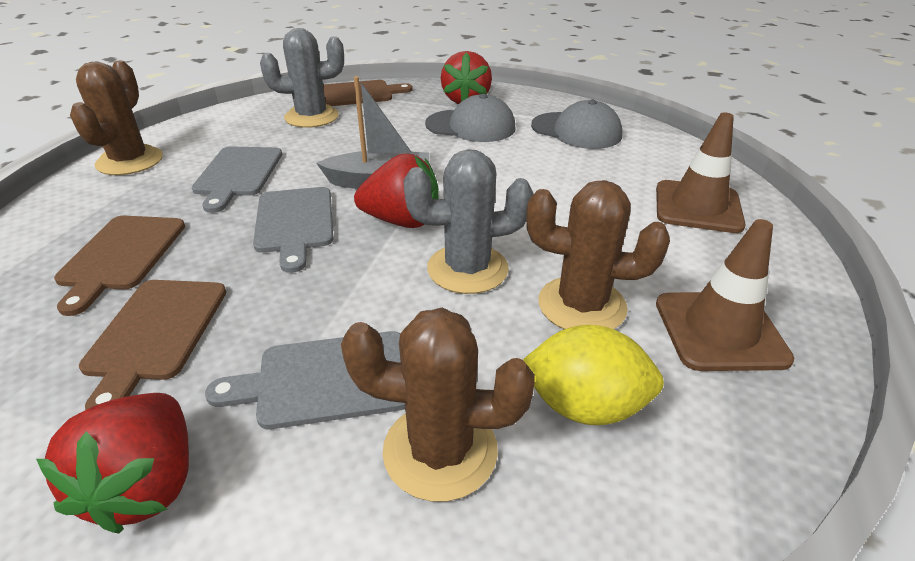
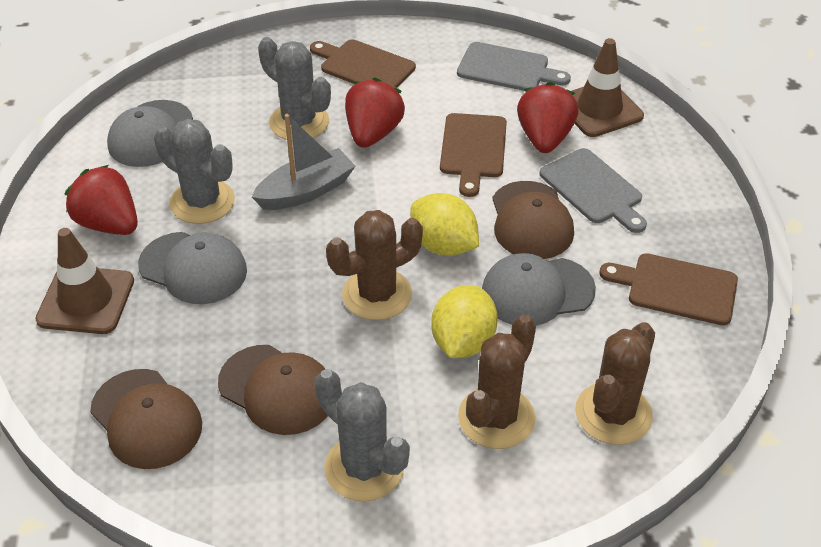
brown cap: 0 -> 3
grey cactus: 2 -> 3
grey cap: 2 -> 3
grey cutting board: 3 -> 2
yellow lemon: 1 -> 2

